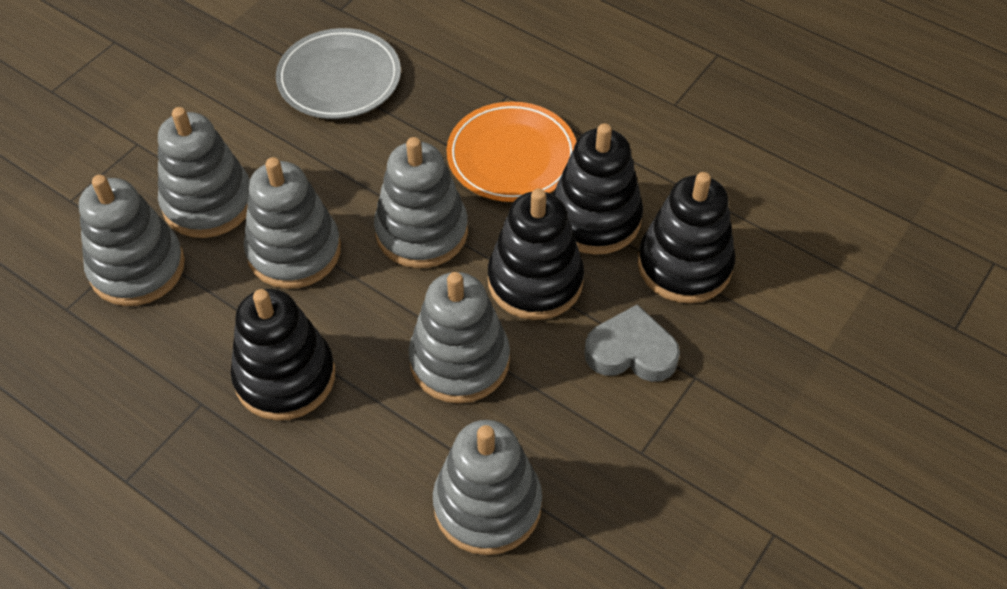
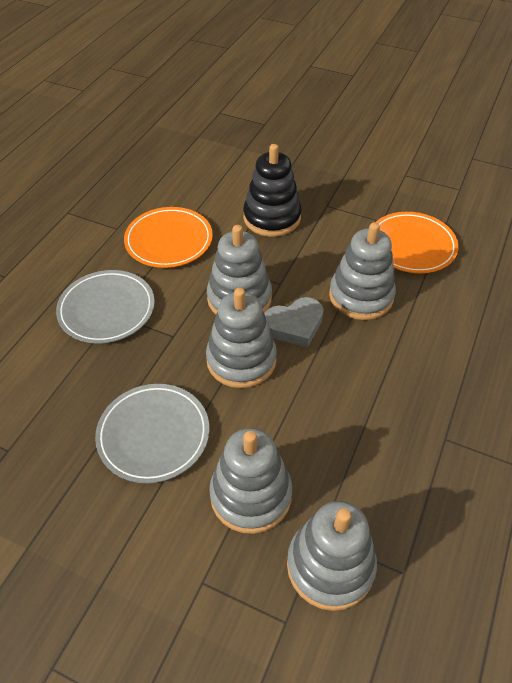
black stacking toy: 4 -> 1
grey plate: 1 -> 2
grey stacking toy: 6 -> 5
orange plate: 1 -> 2

